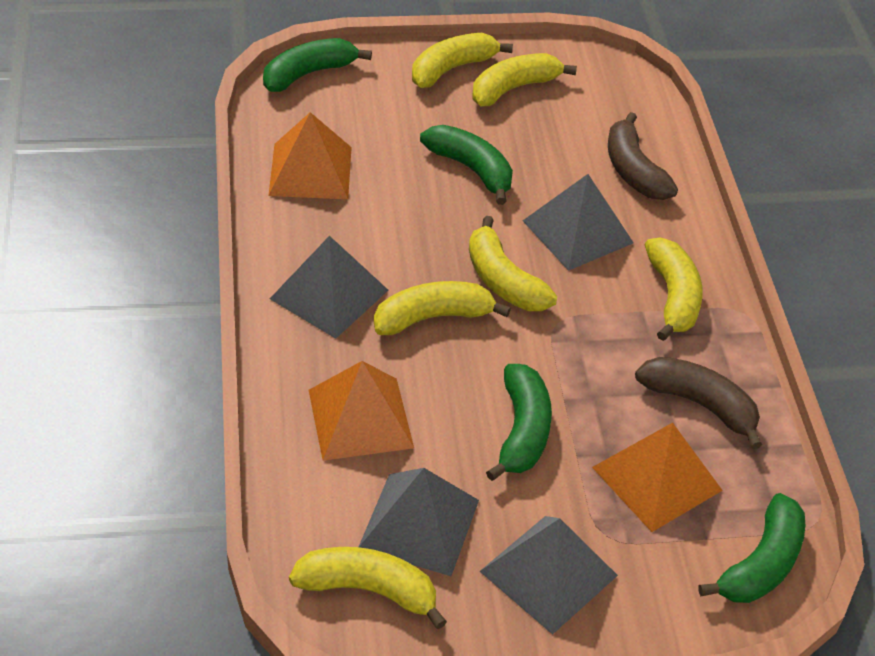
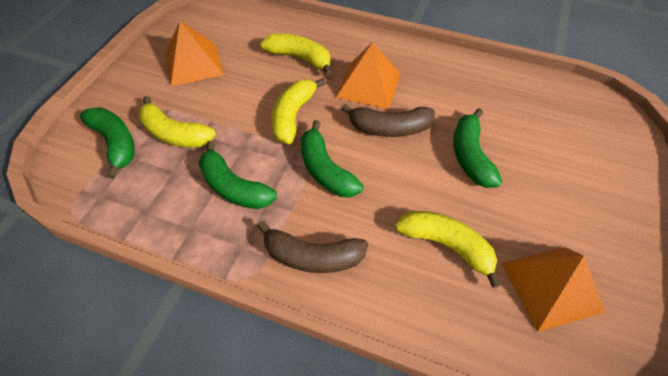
grey pyramid: 4 -> 0
yellow banana: 6 -> 4

